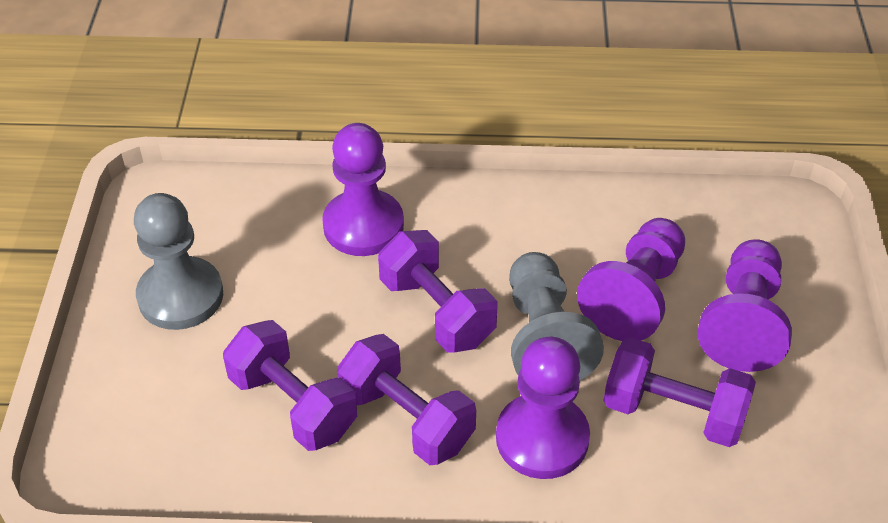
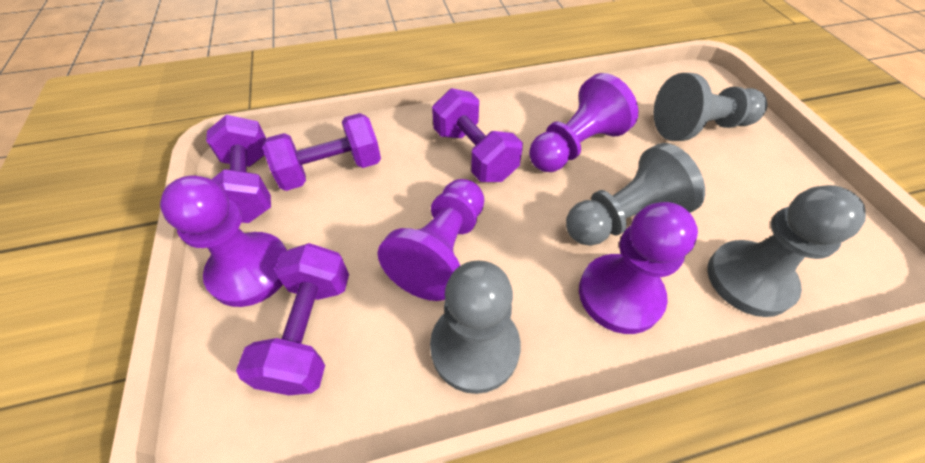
grey pawn: 2 -> 4

